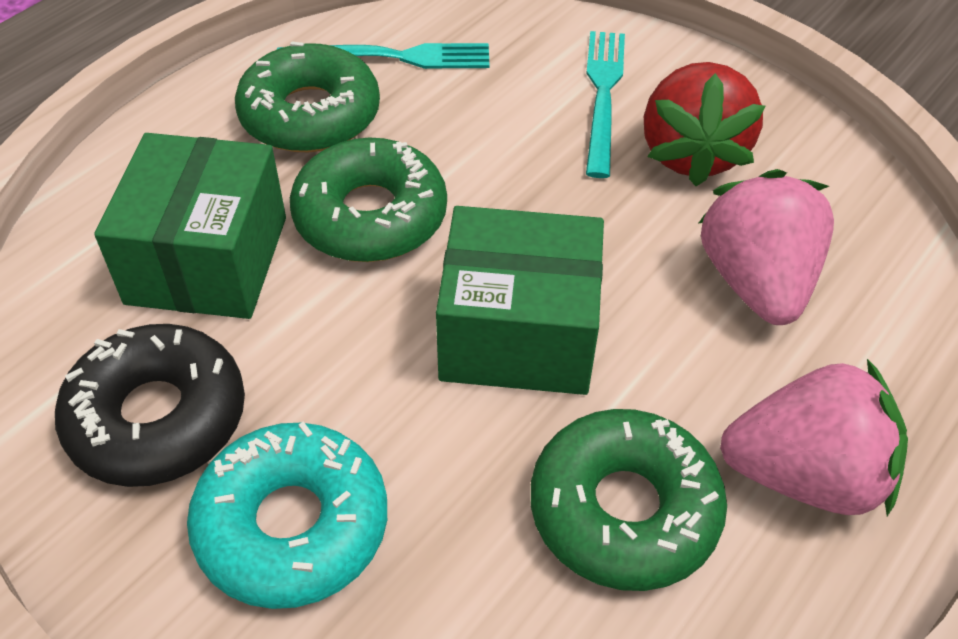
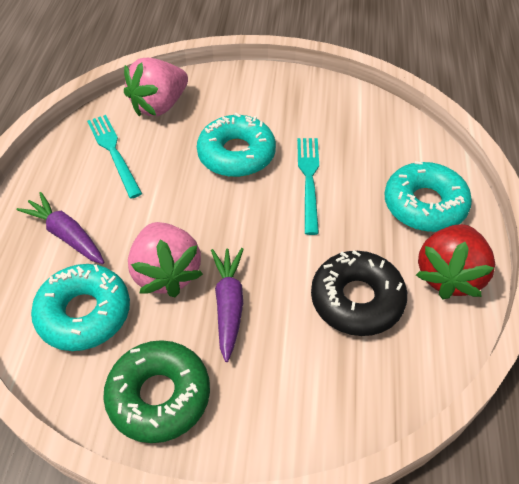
green box: 2 -> 0
green donut: 3 -> 1
purple carrot: 0 -> 2
turquoise donut: 1 -> 3

